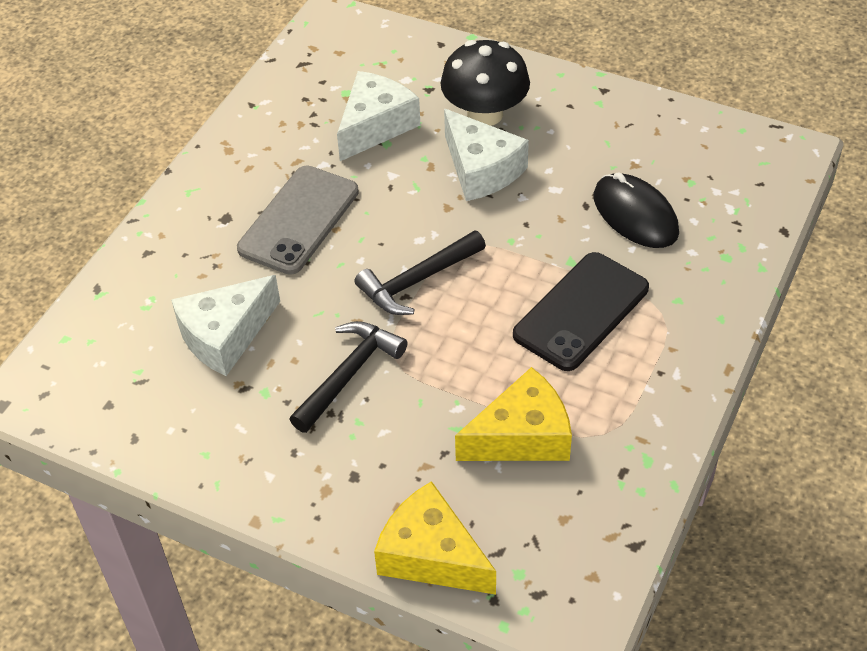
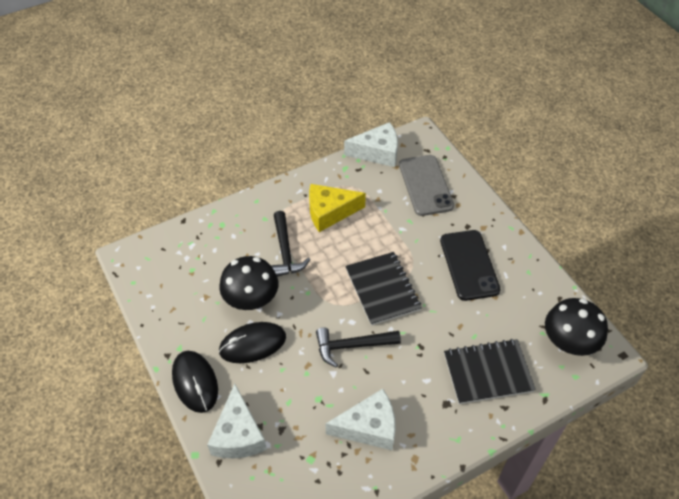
black mouse: 1 -> 2
black mushroom: 1 -> 2
black notebook: 0 -> 2
yellow cheese: 2 -> 1

